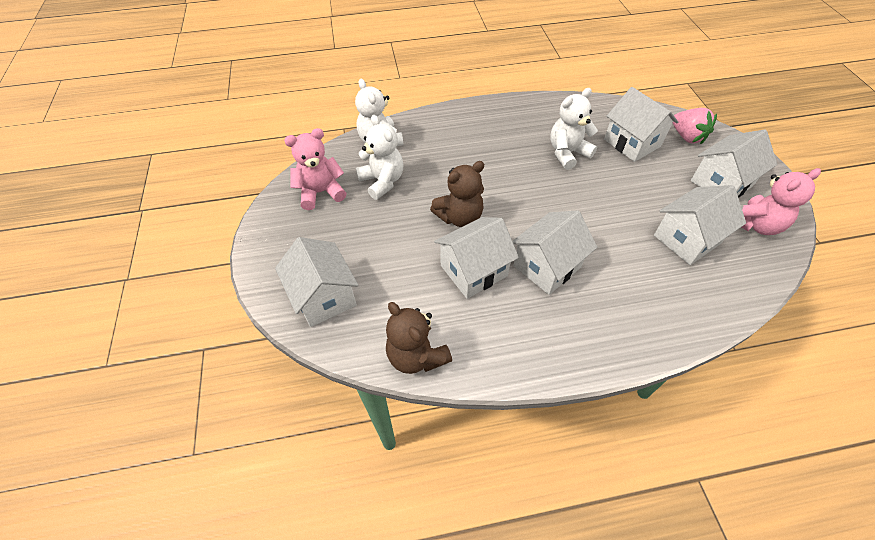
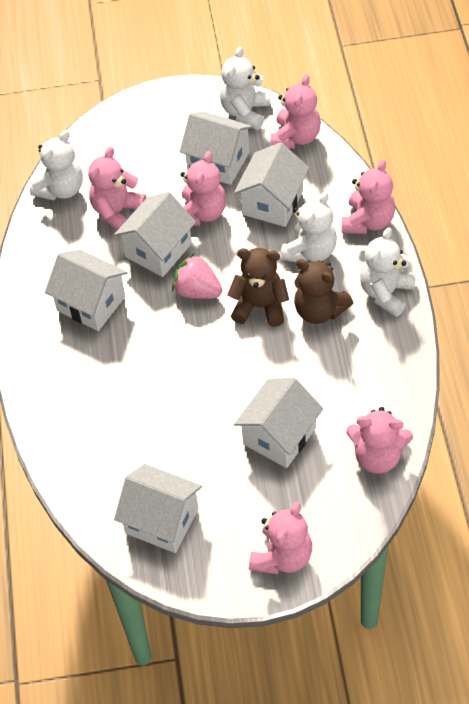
pink teddy bear: 2 -> 6
white teddy bear: 3 -> 4

